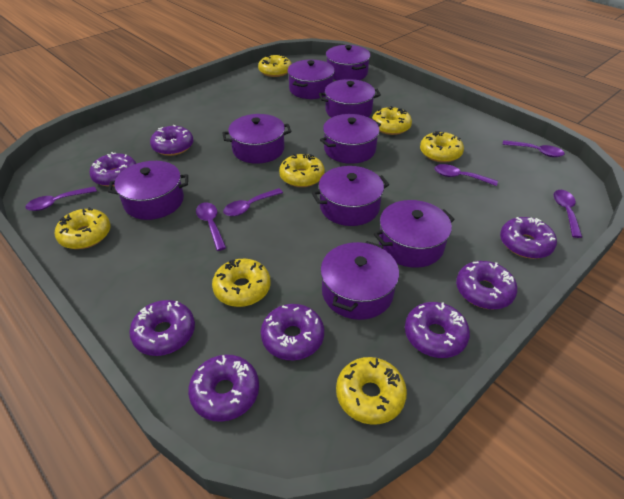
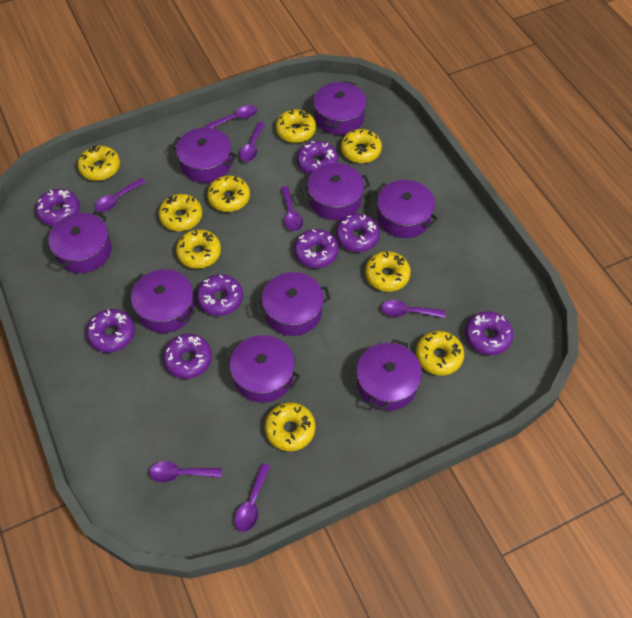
purple spoon: 6 -> 7
yellow donut: 7 -> 9

